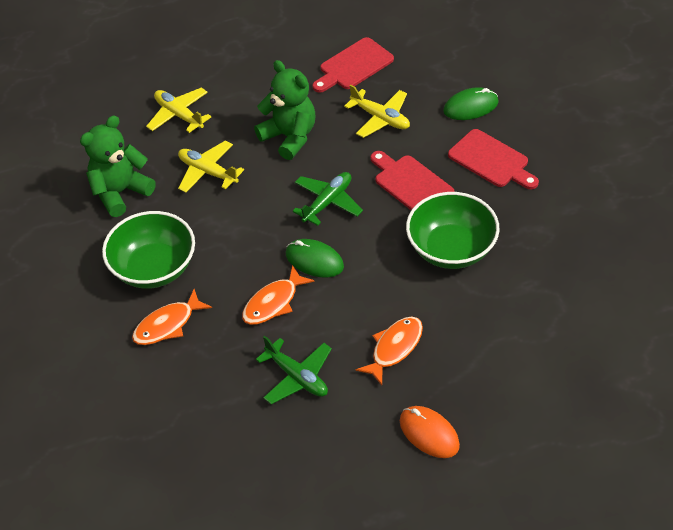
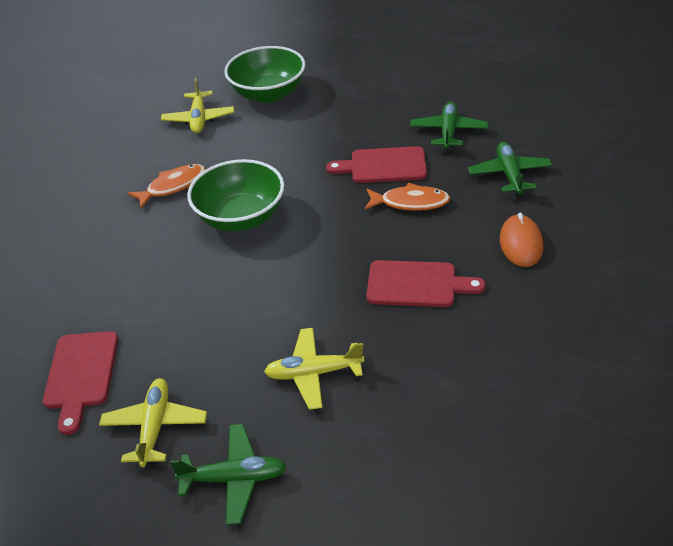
green mouse: 2 -> 0
green plane: 2 -> 3
green teddy bear: 2 -> 0
orange fish: 3 -> 2

